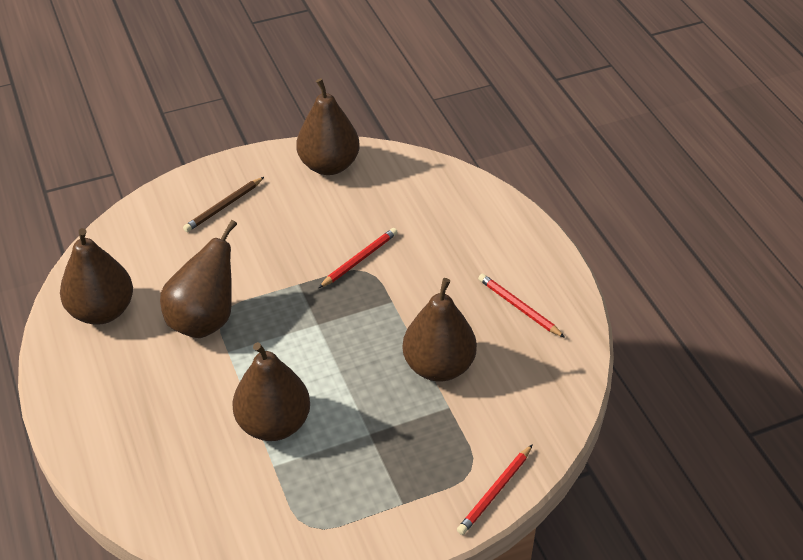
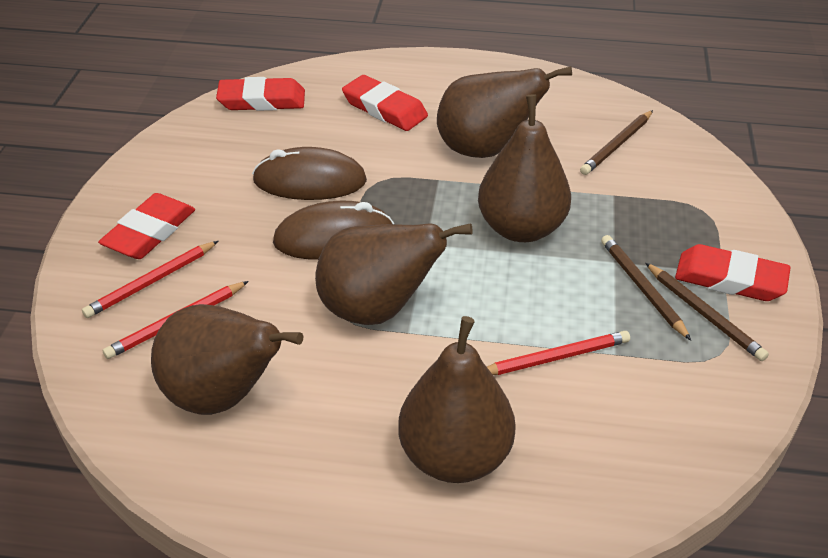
brown mouse: 0 -> 2
brown pencil: 1 -> 3
red eraser: 0 -> 4

